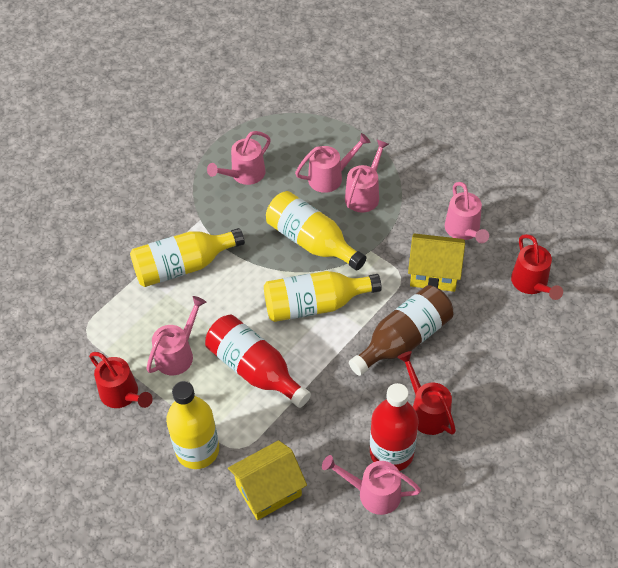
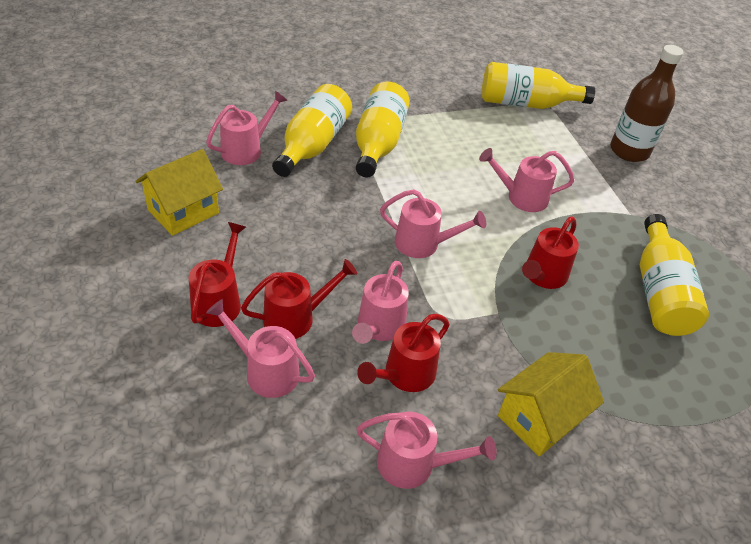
red bottle: 2 -> 0
red watering can: 3 -> 4

